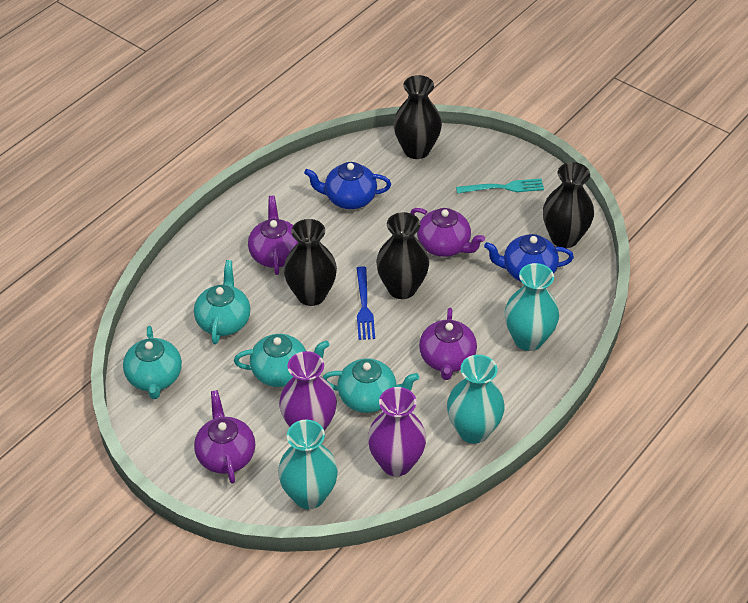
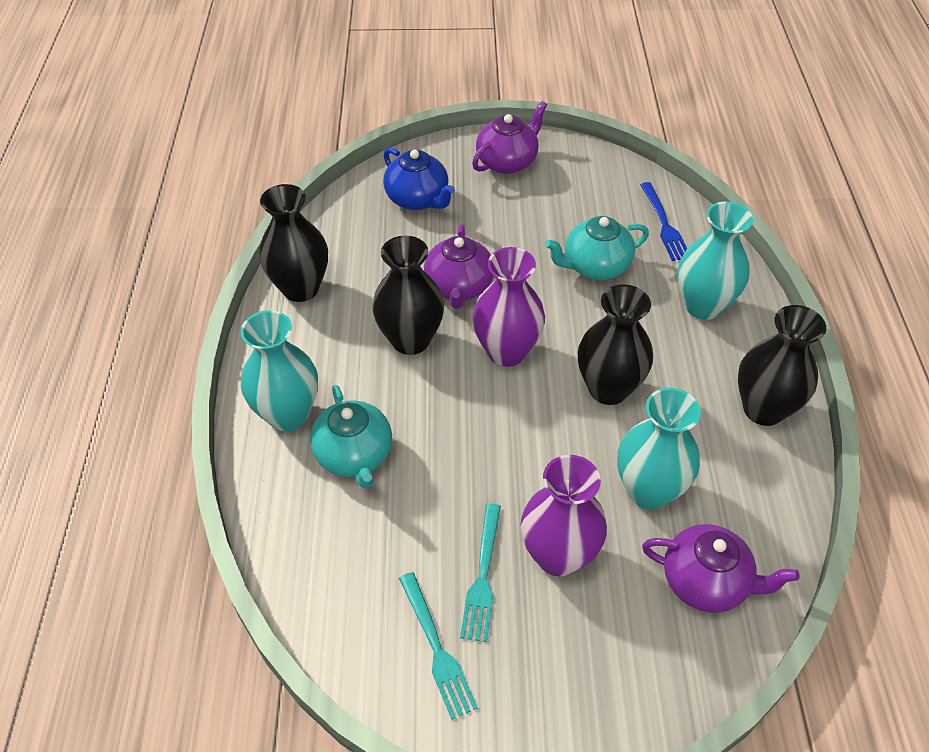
blue teapot: 2 -> 1
purple teapot: 4 -> 3
turquoise fork: 1 -> 2
turquoise teapot: 4 -> 2

